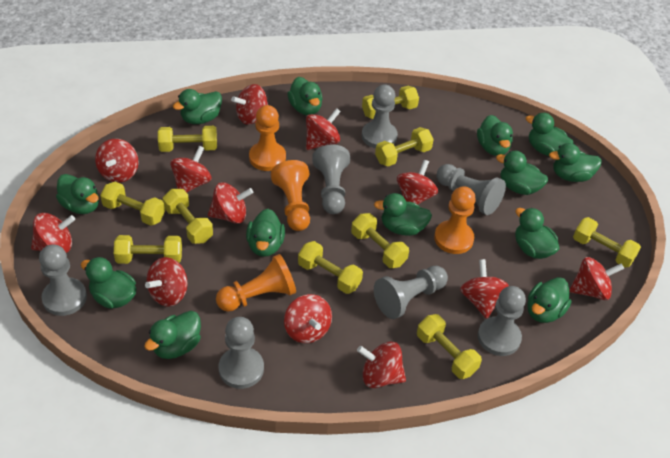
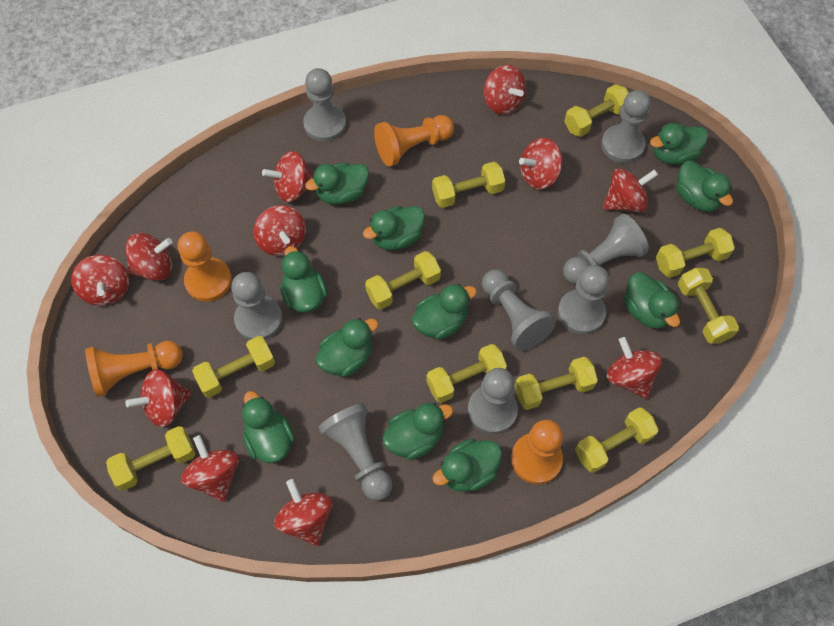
green duck: 13 -> 11
grey pawn: 7 -> 8
red spinning top: 12 -> 11

